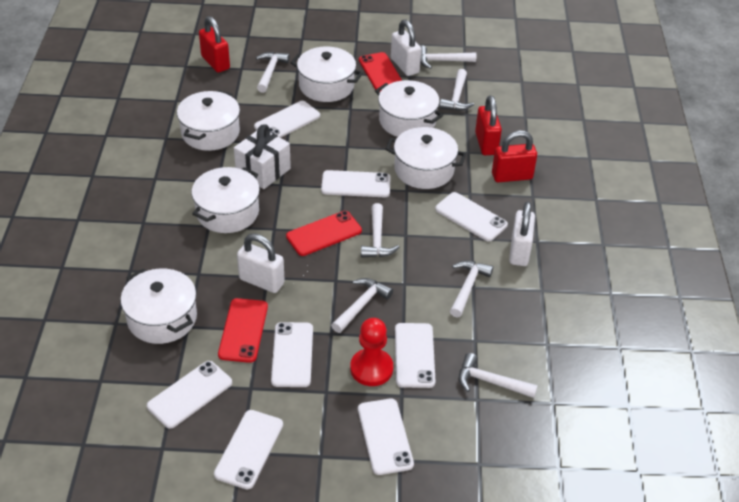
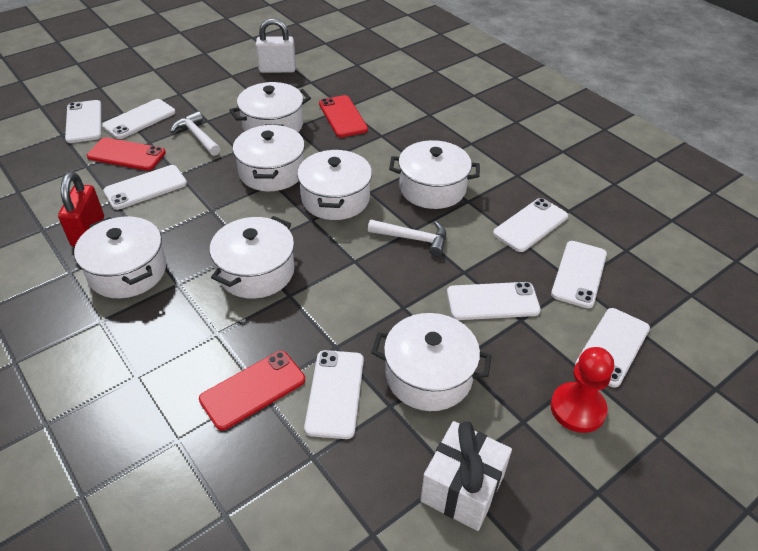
red padlock: 3 -> 1
white hammer: 7 -> 2
white padlock: 3 -> 1
white pot: 6 -> 7

